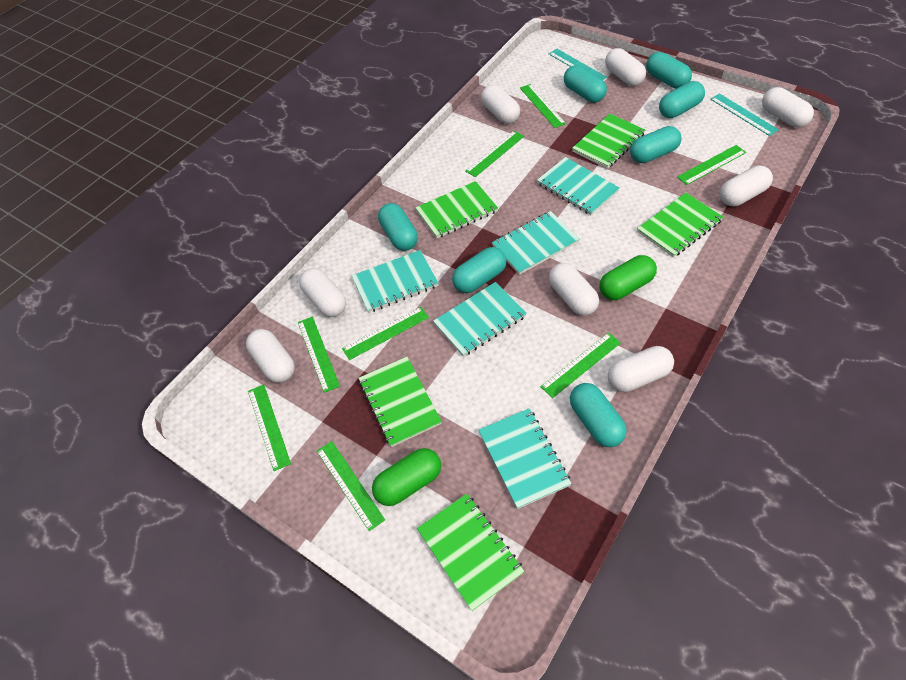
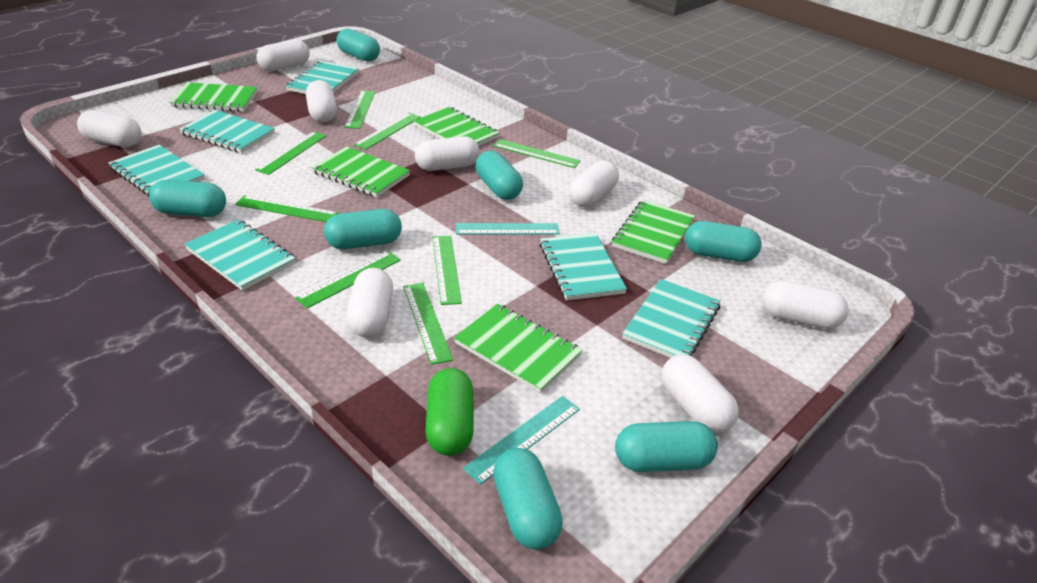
green capsule: 2 -> 1
turquoise notebook: 5 -> 6

